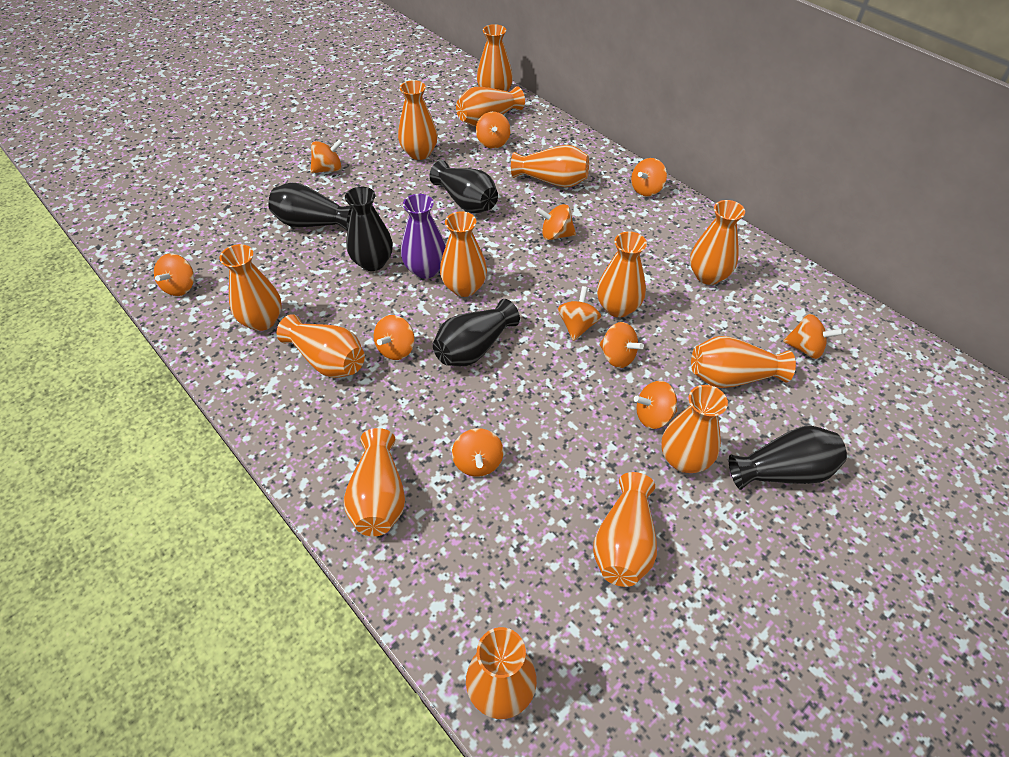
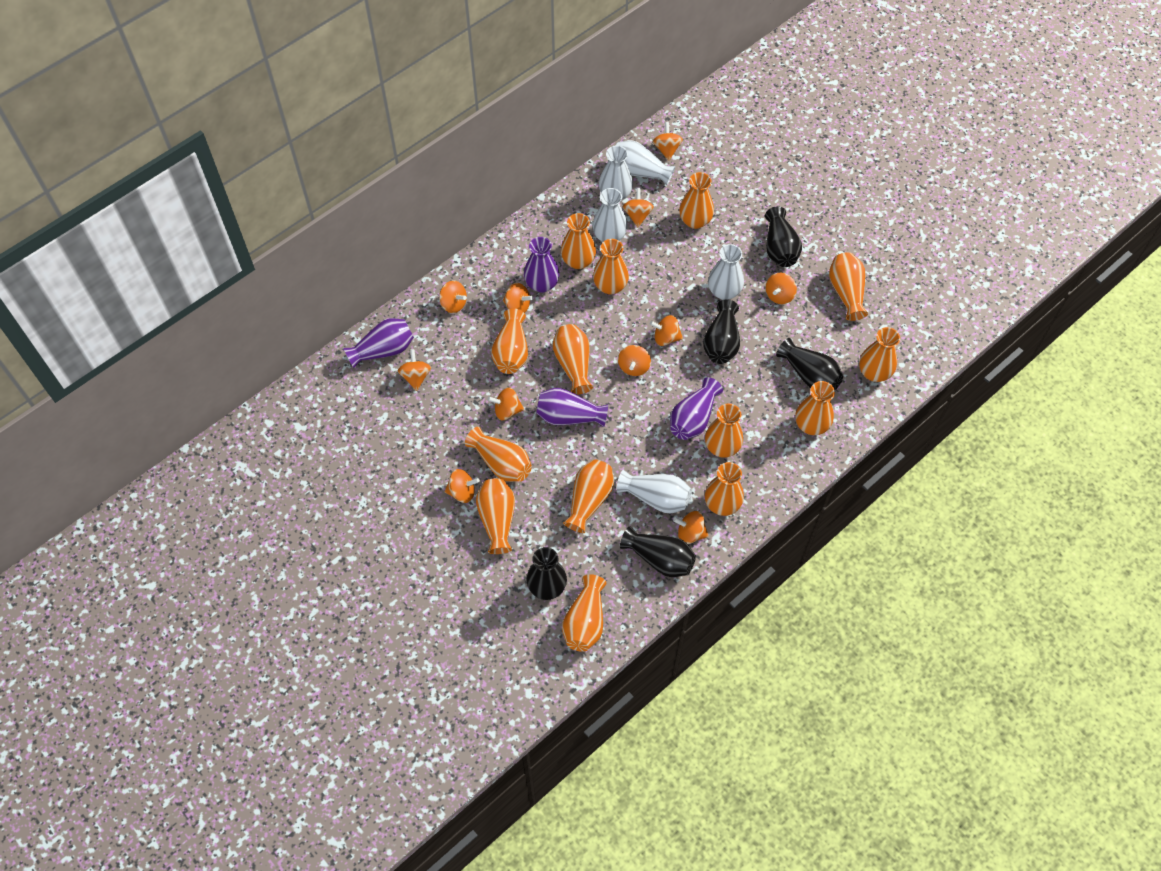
purple vase: 1 -> 4
white vase: 0 -> 5

